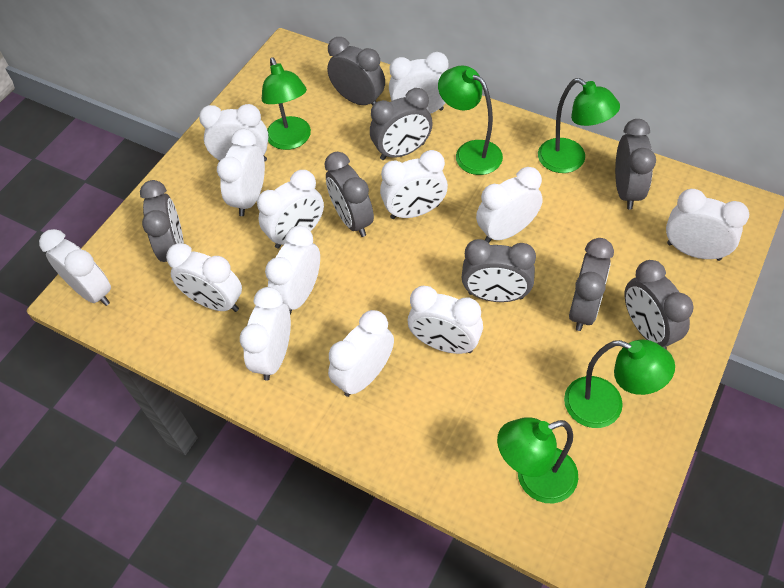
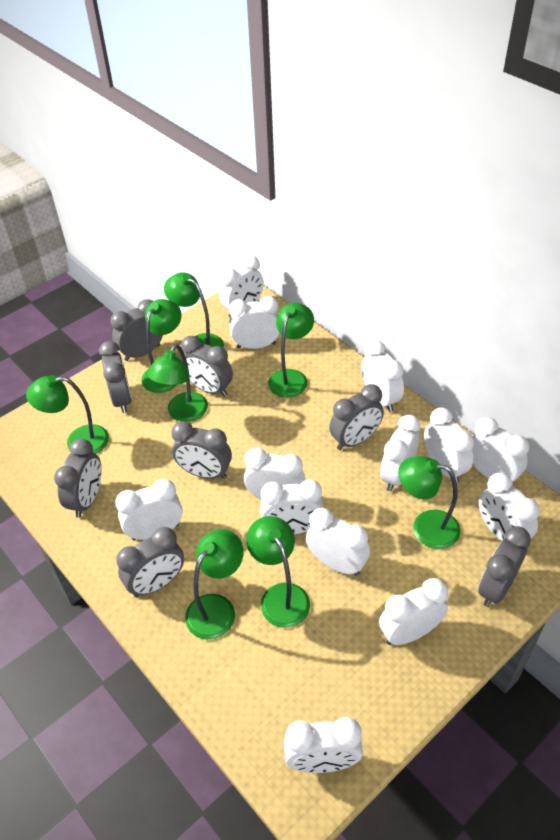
green lamp: 5 -> 8

